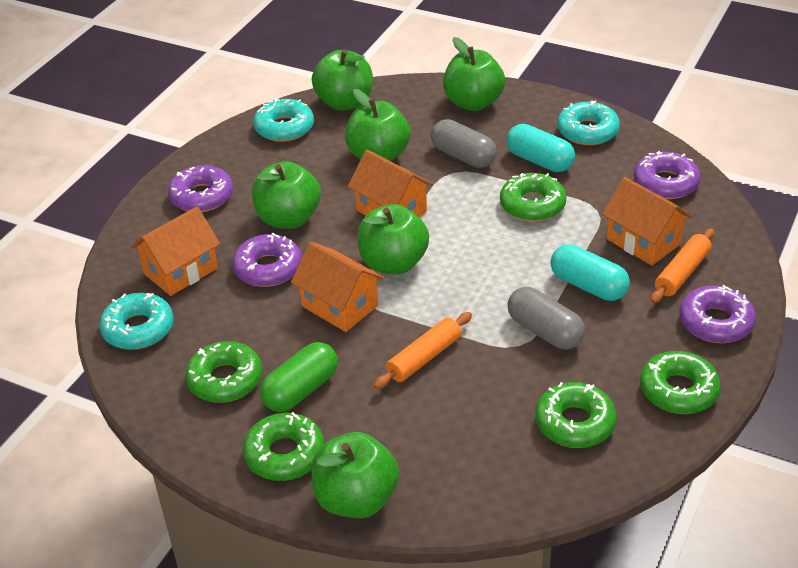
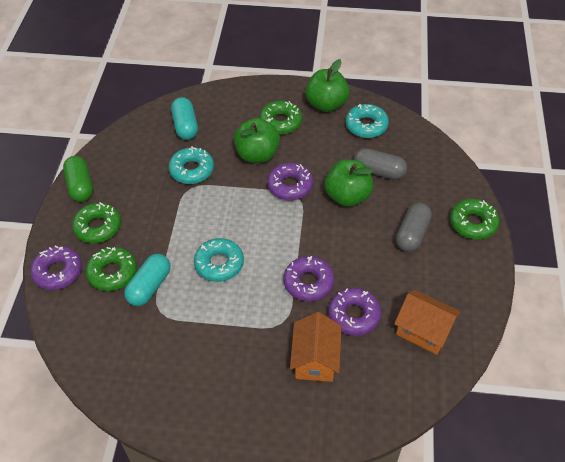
green apple: 6 -> 3
green donut: 5 -> 4
orange house: 4 -> 2
orange rolling pin: 2 -> 0

